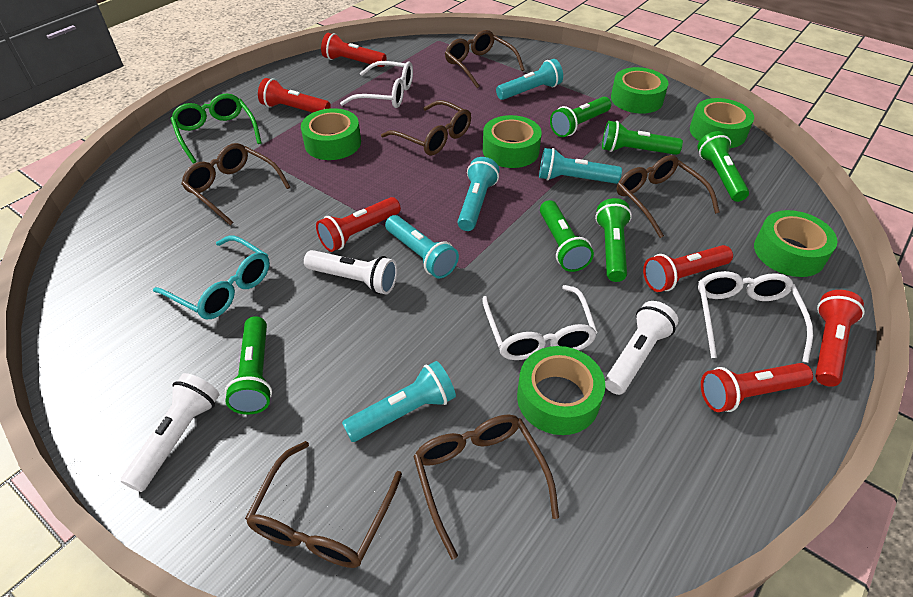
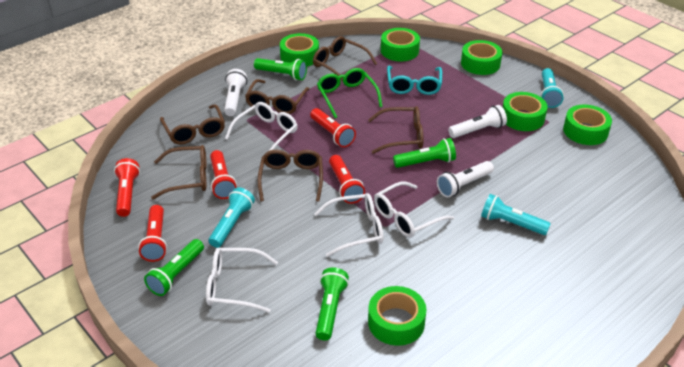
green flashlight: 6 -> 4
red flashlight: 6 -> 5
turquoise flashlight: 5 -> 3
white glasses: 3 -> 4

